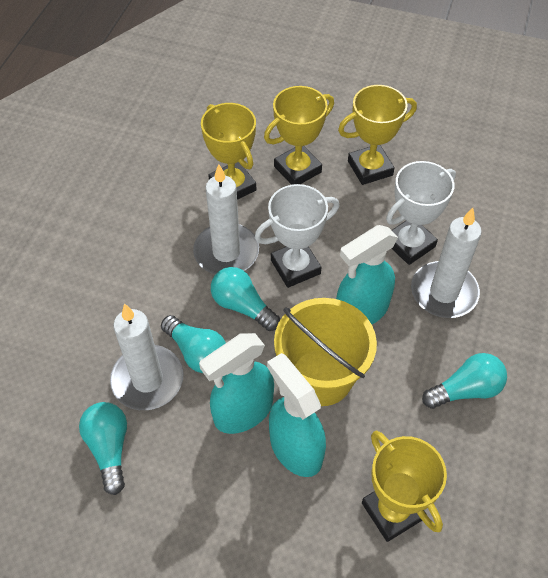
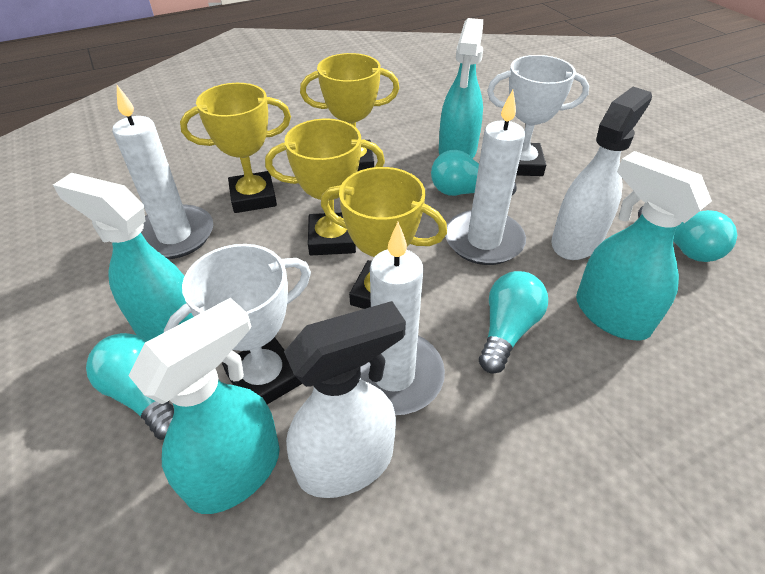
turquoise spray bottle: 3 -> 4
white spray bottle: 0 -> 2
yellow bucket: 1 -> 0

